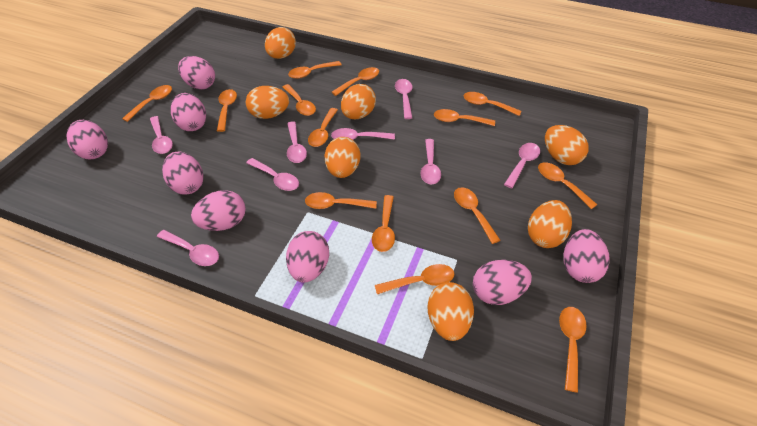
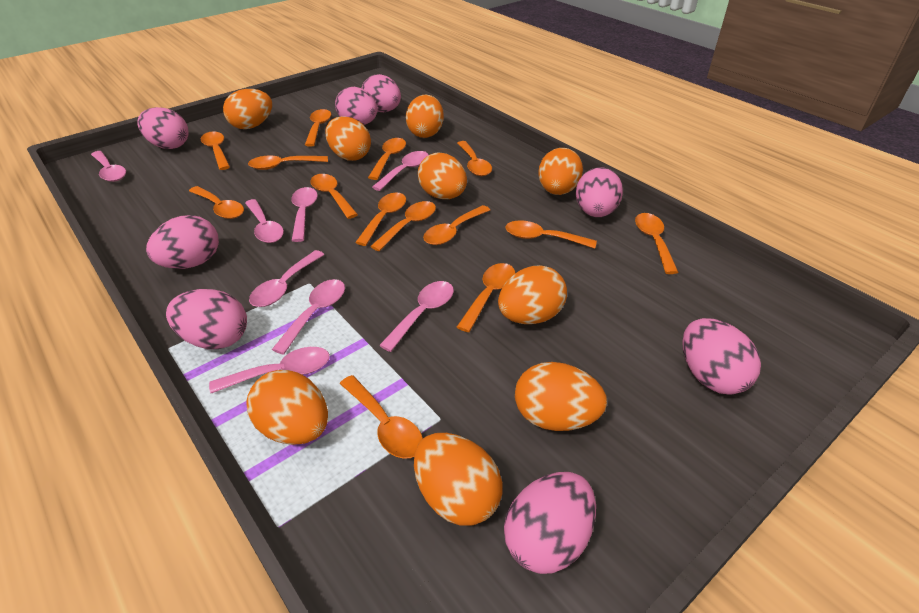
orange egg: 7 -> 9

